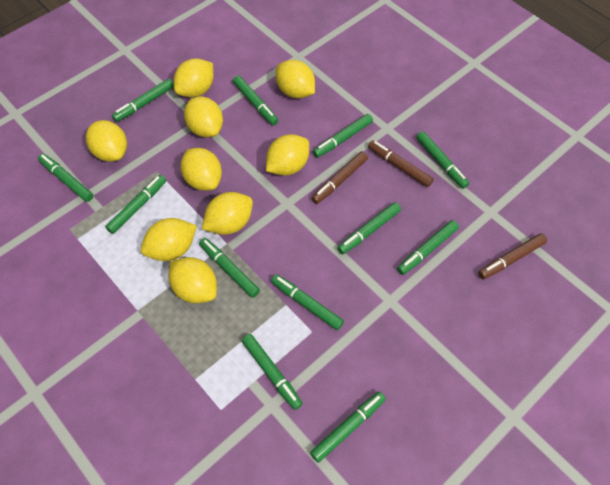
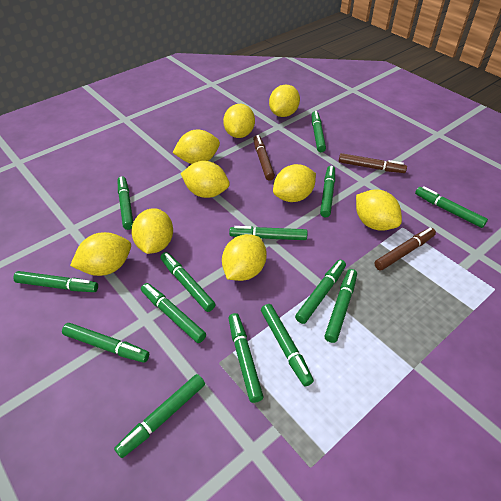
green marker: 12 -> 14

